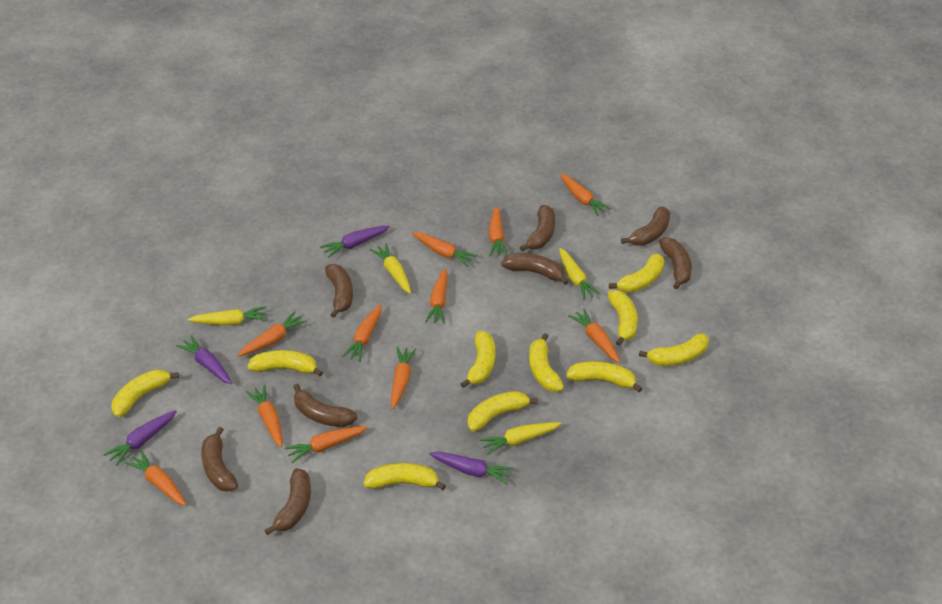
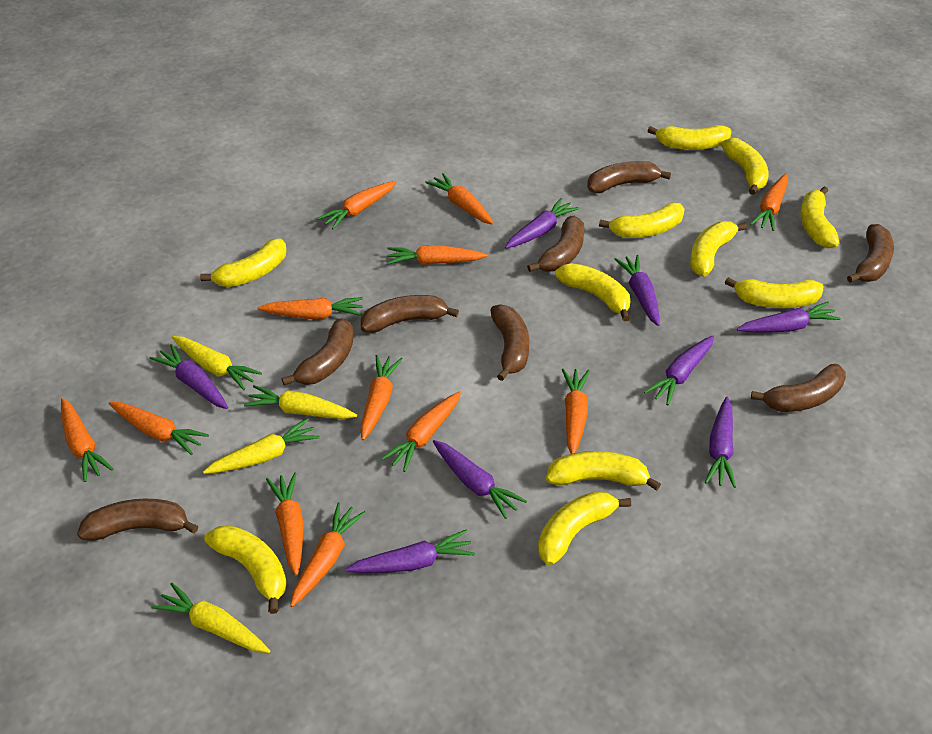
orange carrot: 11 -> 12
purple carrot: 4 -> 8
yellow banana: 10 -> 11

